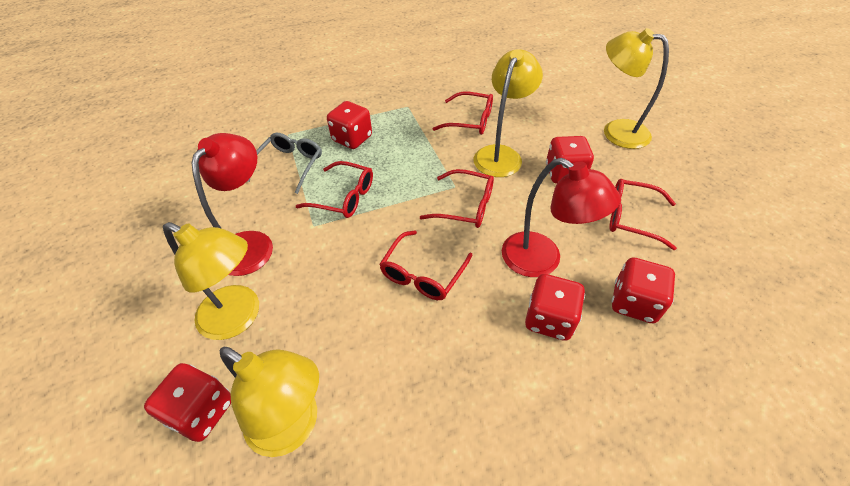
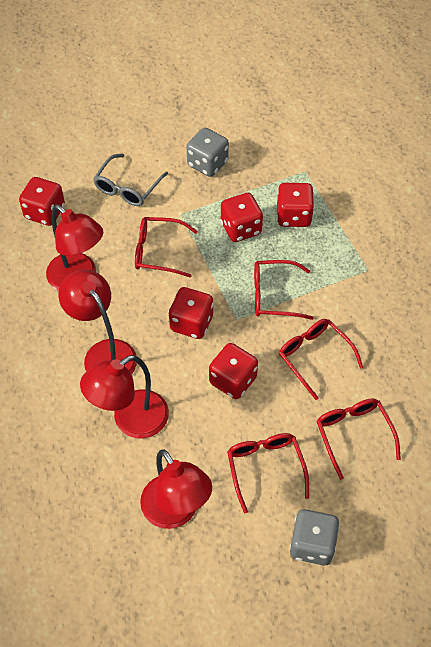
grey dice: 0 -> 2
red lamp: 2 -> 4
yellow lamp: 4 -> 0

